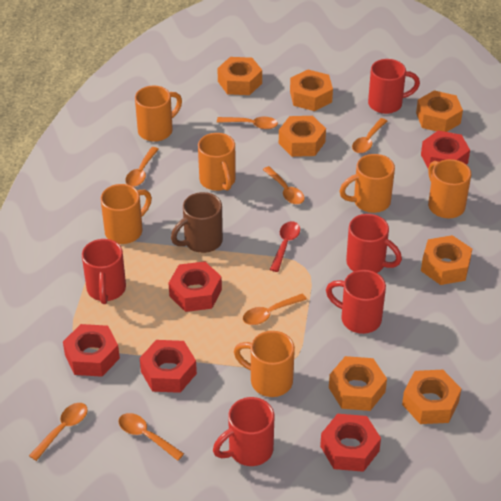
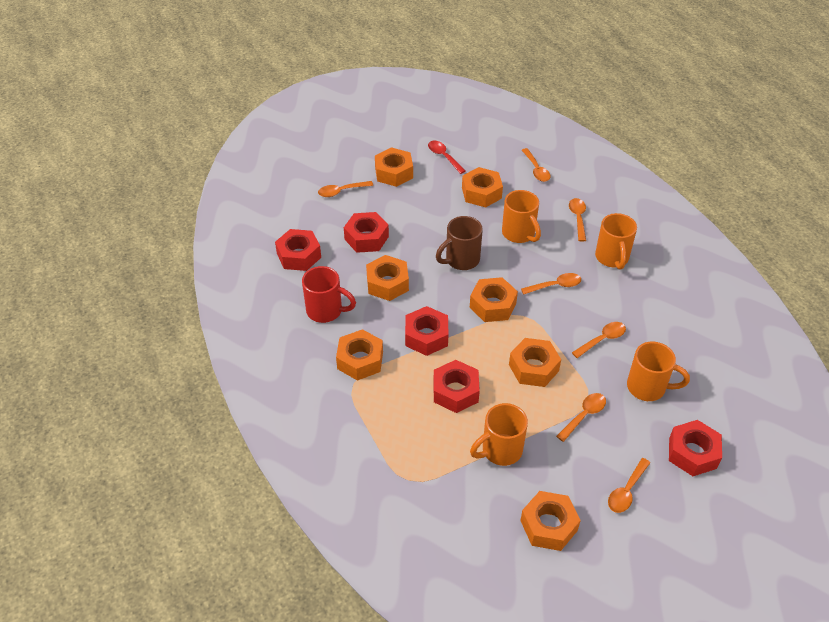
orange mug: 6 -> 4
red mug: 5 -> 1

